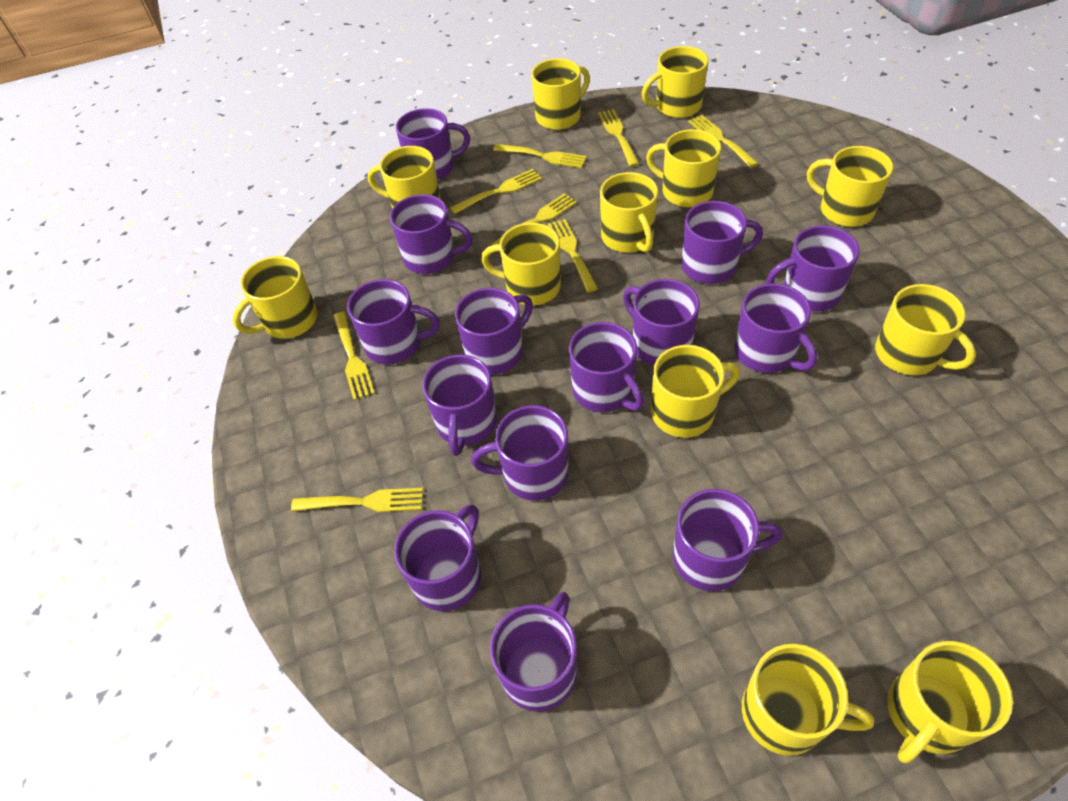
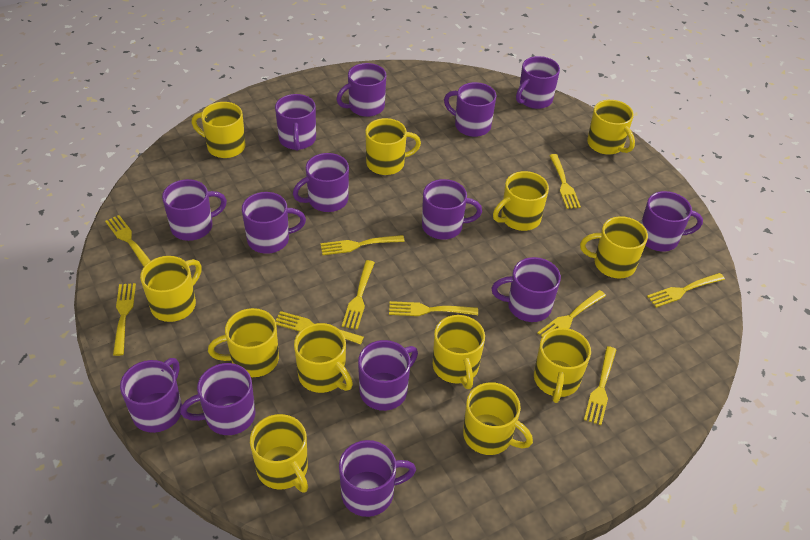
yellow fork: 8 -> 10

